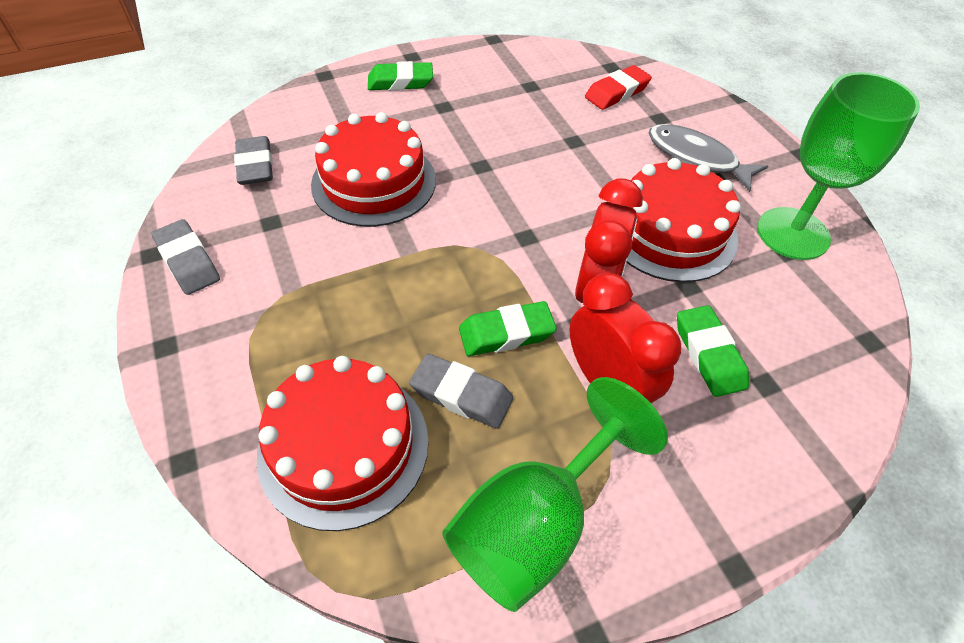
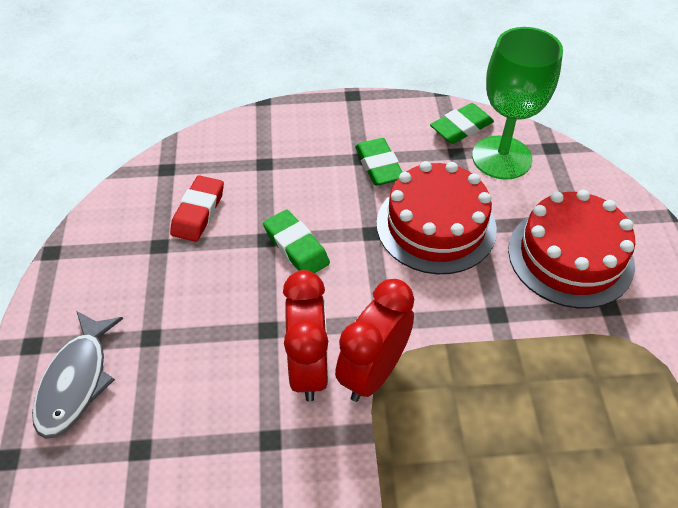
green goblet: 2 -> 1
grey eraser: 3 -> 0
red cake: 3 -> 2

